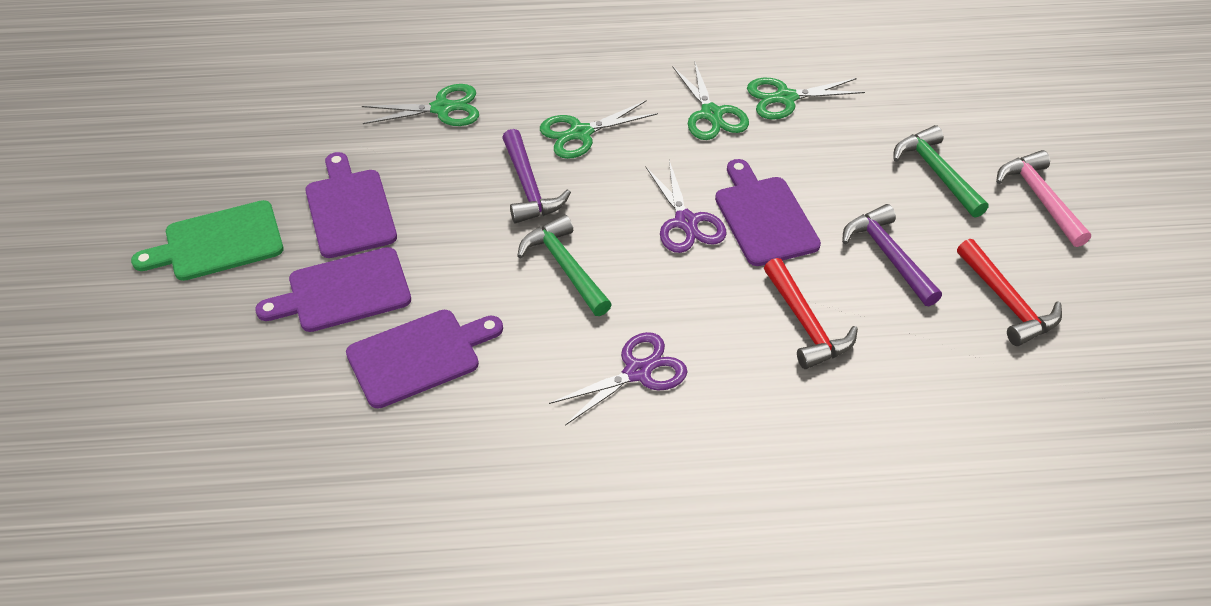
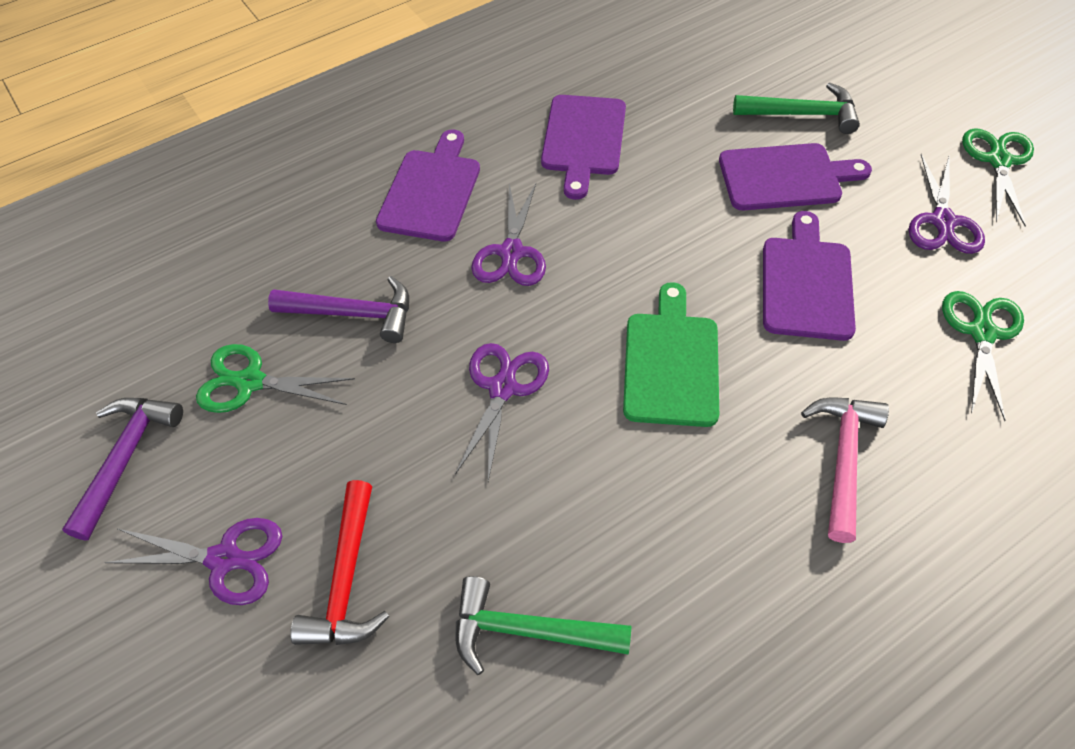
green scissors: 4 -> 3
purple scissors: 2 -> 4
red hammer: 2 -> 1

